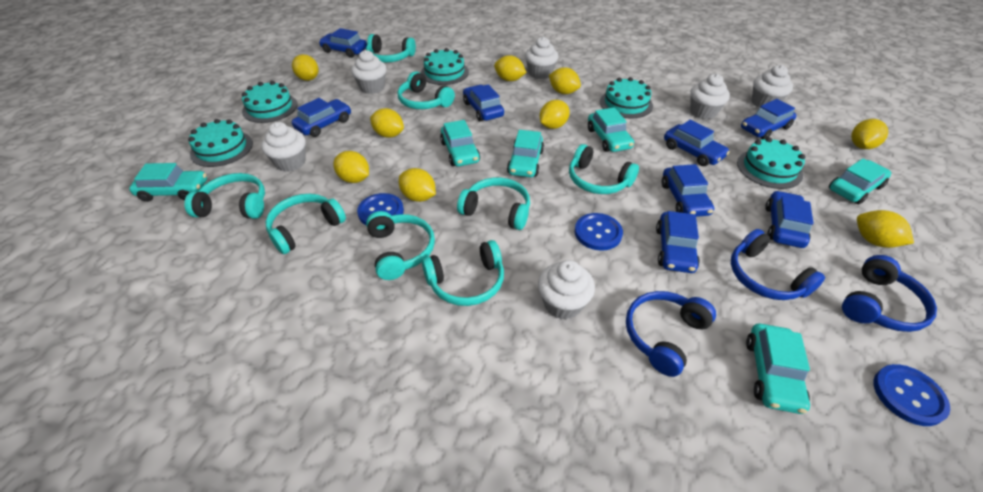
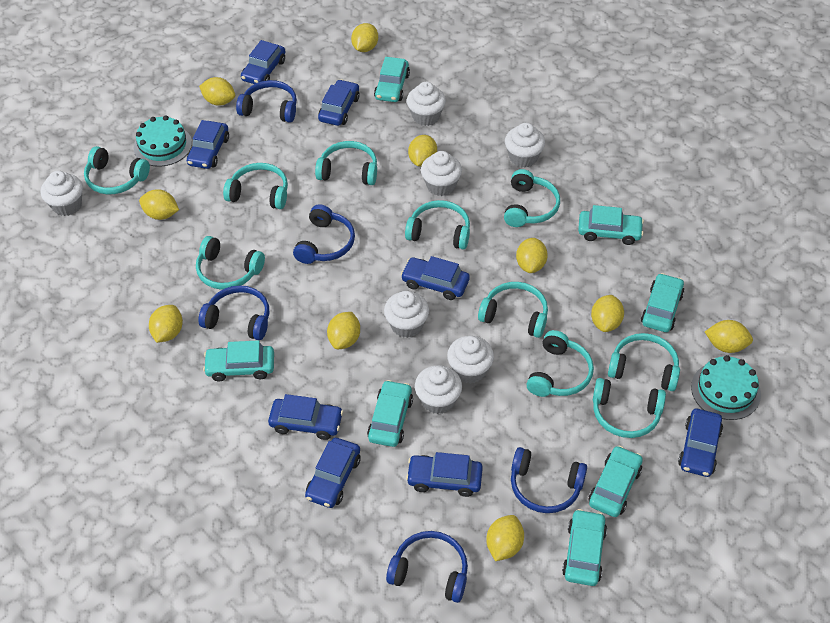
blue button: 3 -> 0
blue headphones: 3 -> 5
turquoise cake: 5 -> 2
turquoise car: 6 -> 7
turquoise headphones: 8 -> 10
white cupcake: 6 -> 7
yellow lemon: 9 -> 10

